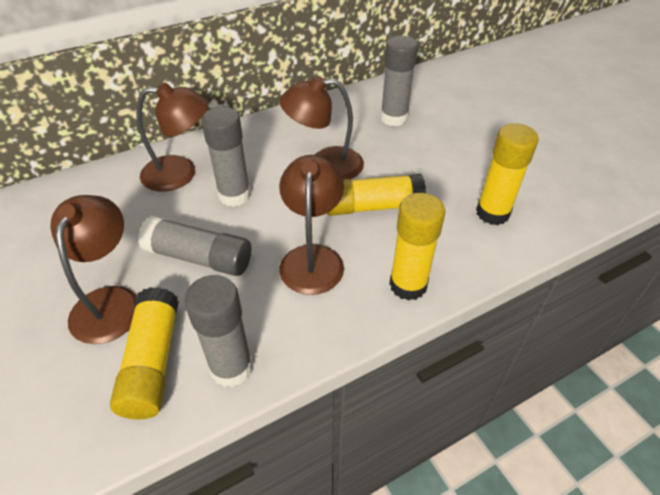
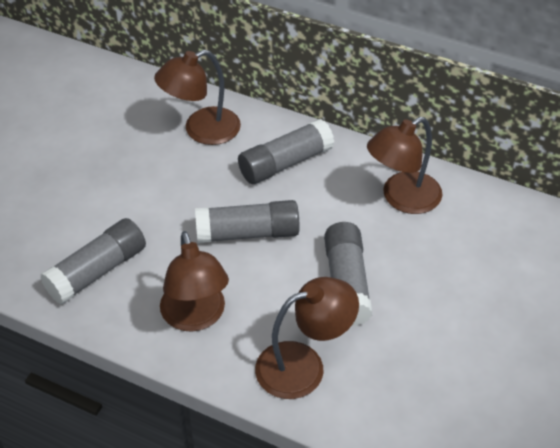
yellow glue stick: 4 -> 0

